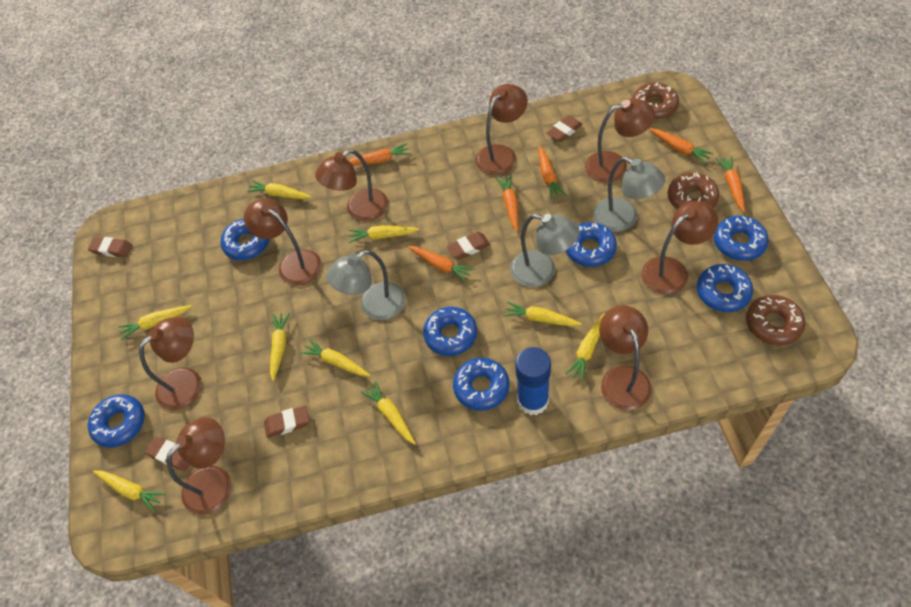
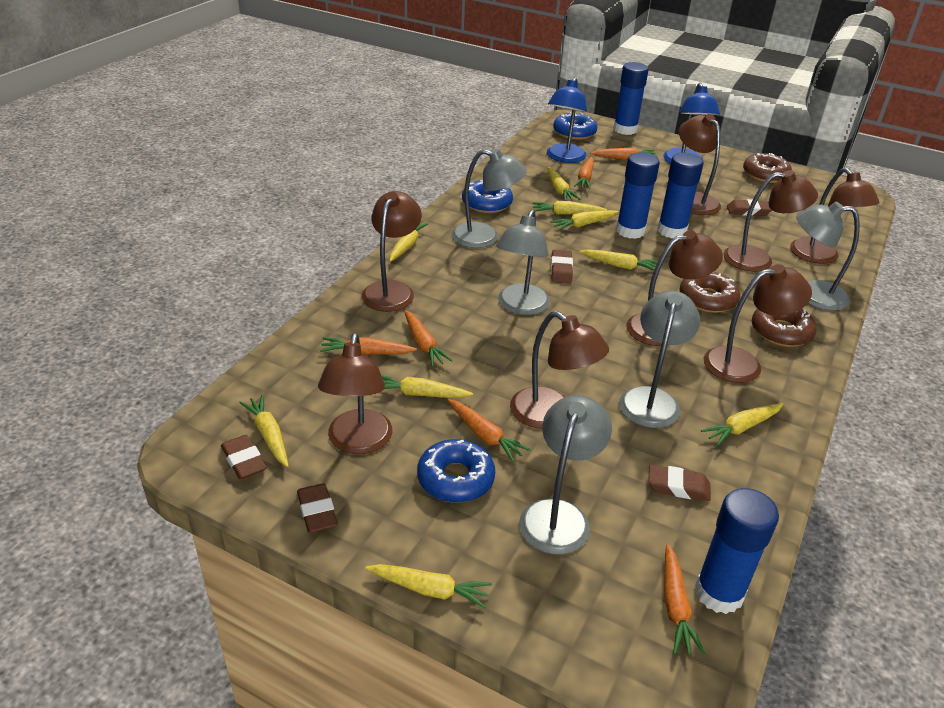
blue donut: 7 -> 3
blue glue stick: 1 -> 4
blue lamp: 0 -> 2
grey lamp: 3 -> 5

